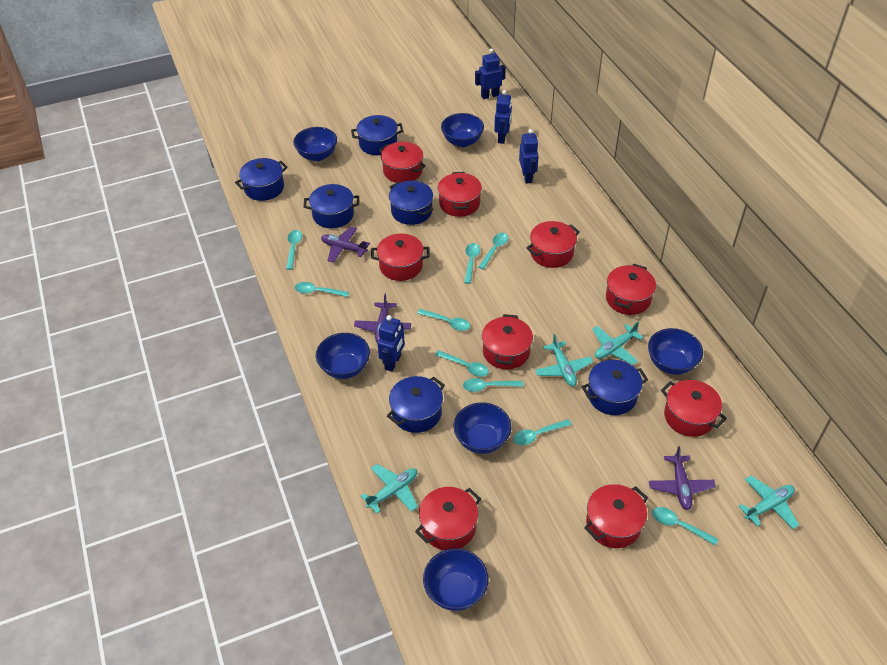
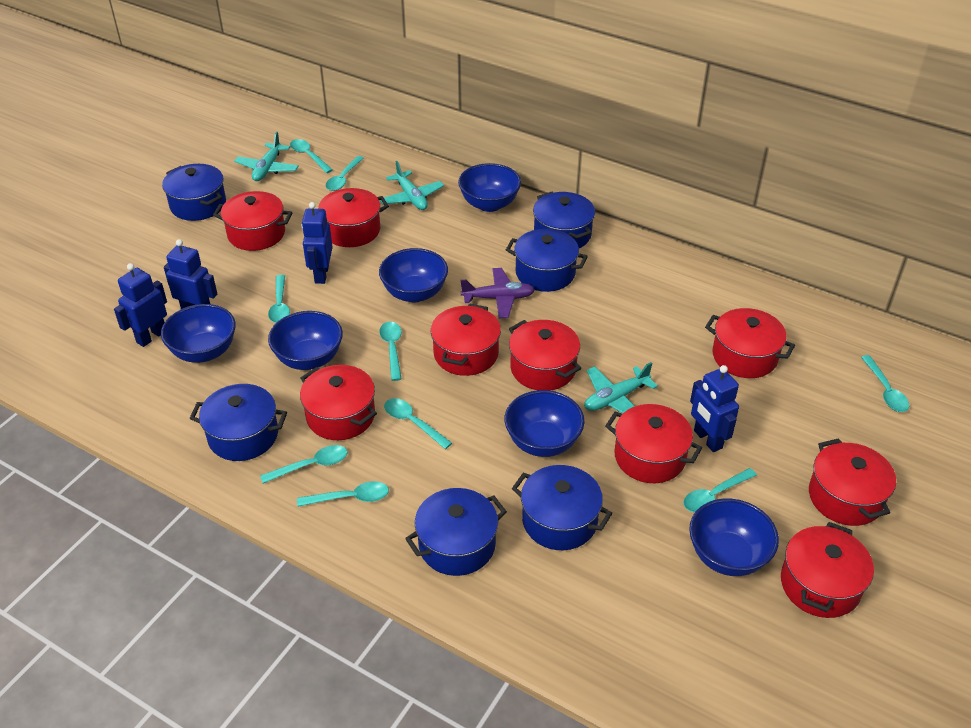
purple plane: 3 -> 1
turquoise plane: 4 -> 3

